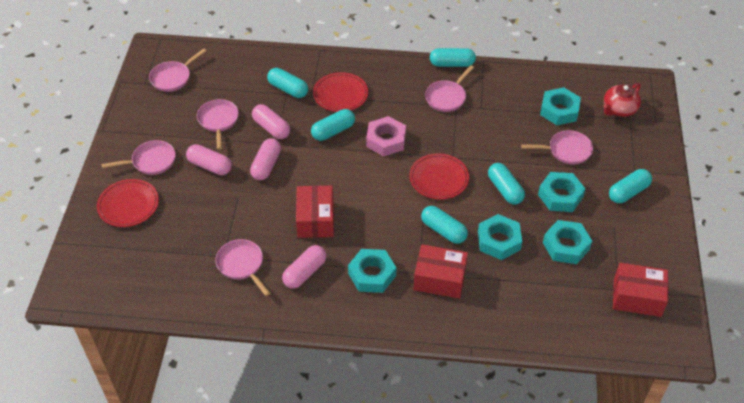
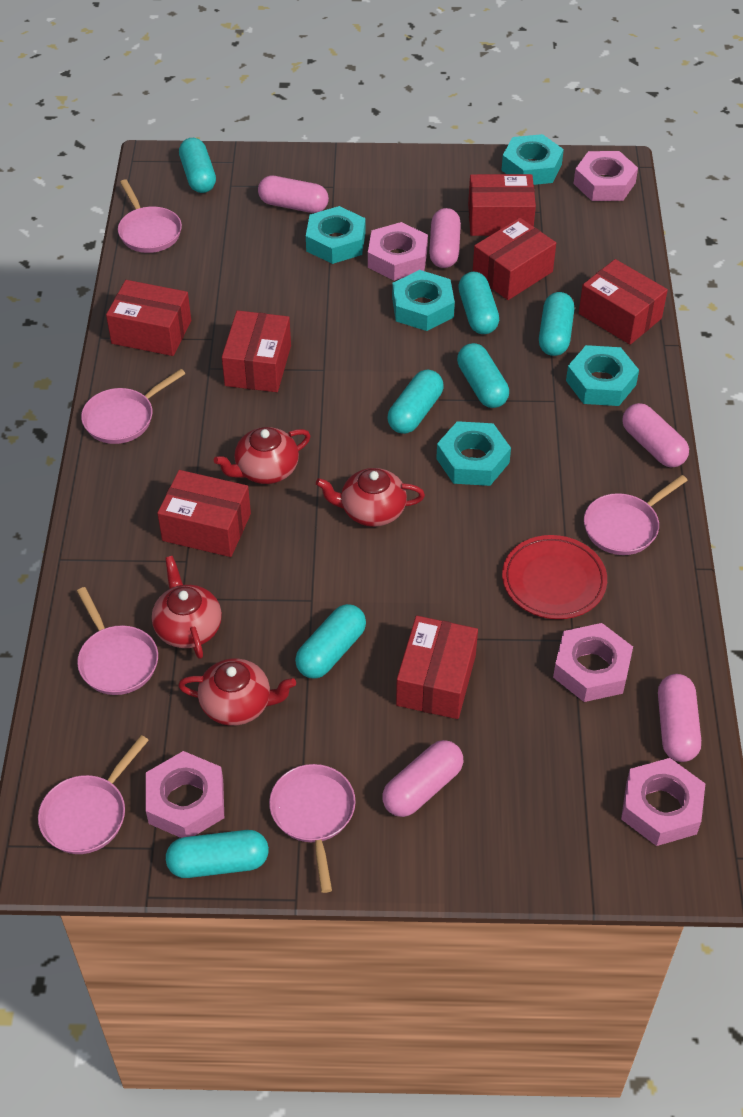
pink capsule: 4 -> 5
pink nut: 1 -> 5
red box: 3 -> 7
red plate: 3 -> 1
red teapot: 1 -> 4
turquoise capsule: 6 -> 7

